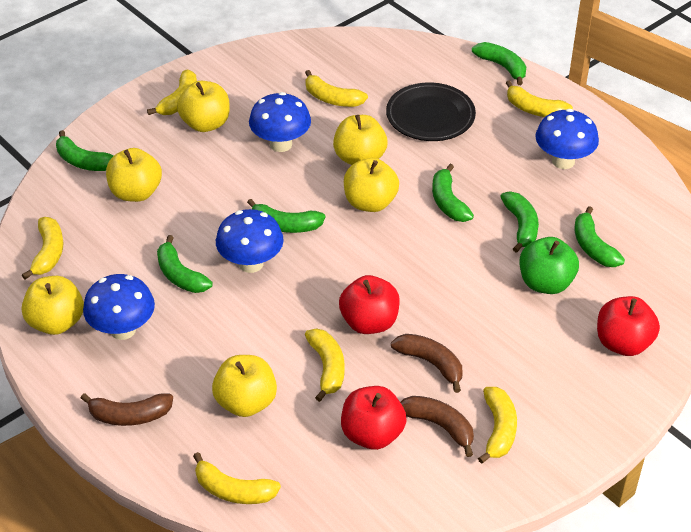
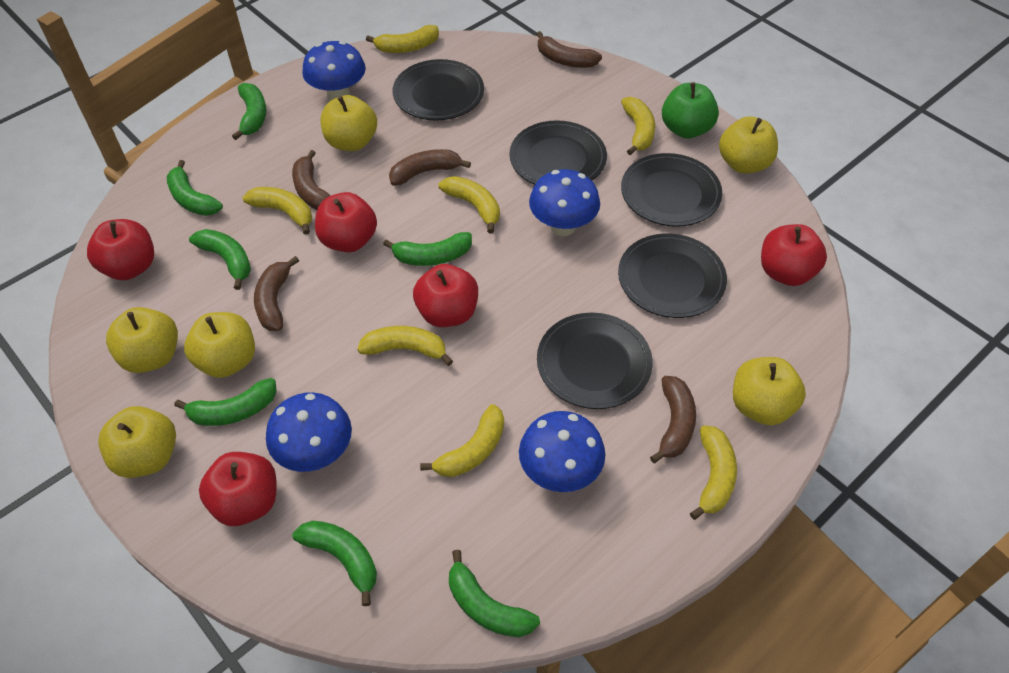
black plate: 1 -> 5
brown banana: 3 -> 5
red apple: 3 -> 5

